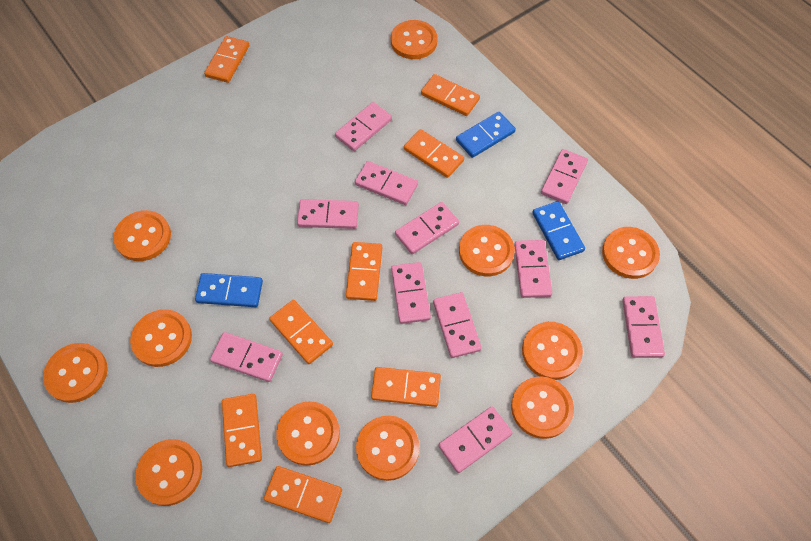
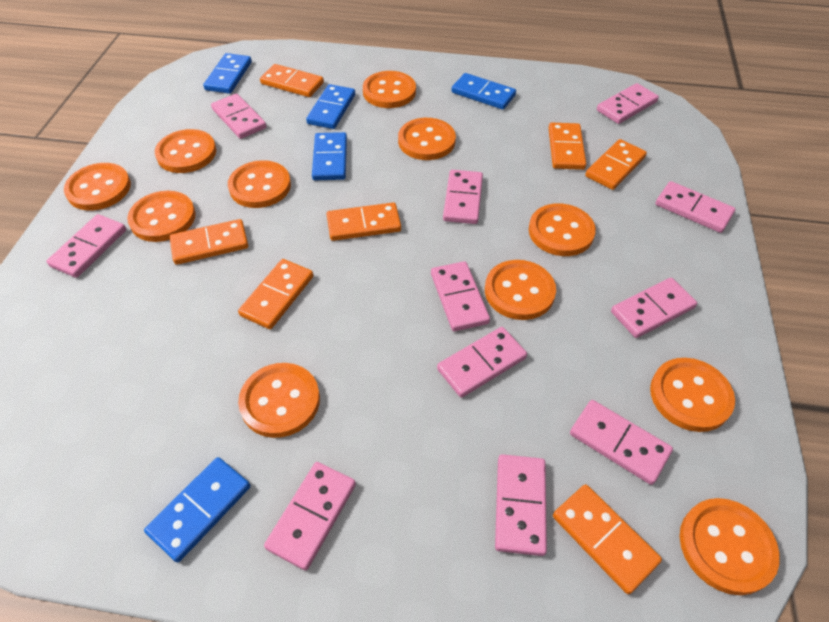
blue domino: 3 -> 5
orange domino: 8 -> 7

